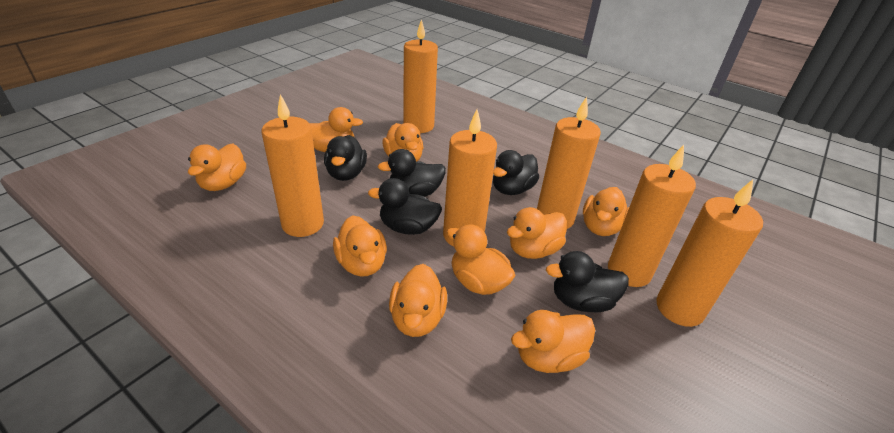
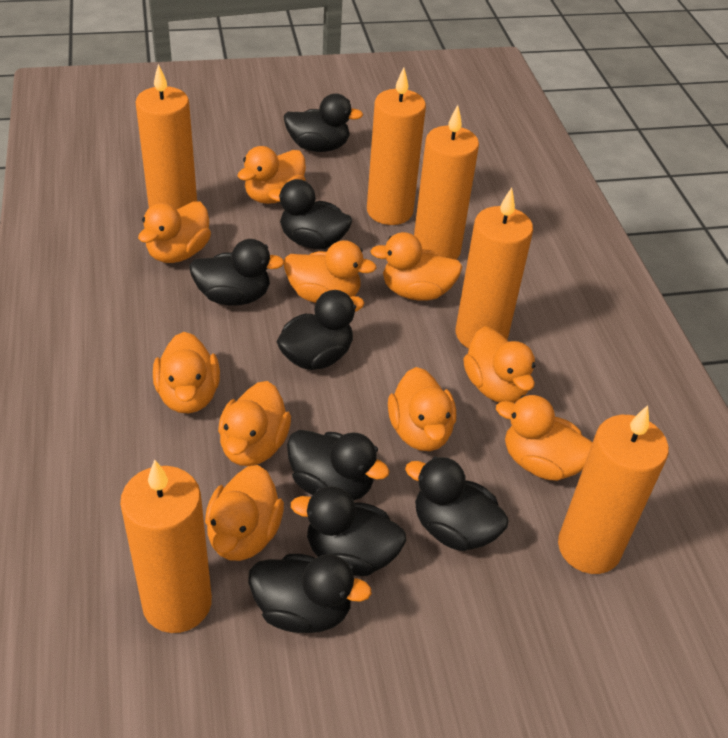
black duck: 5 -> 8
orange duck: 9 -> 10

